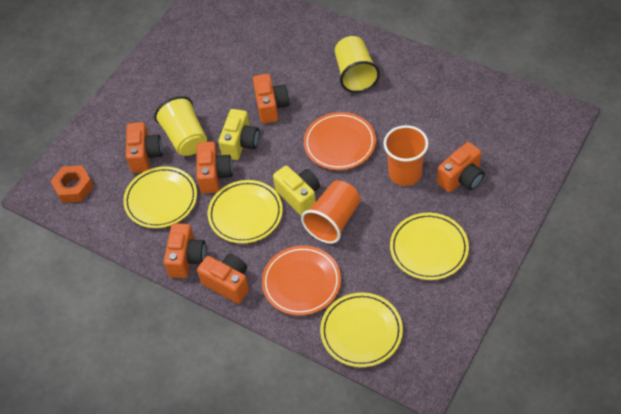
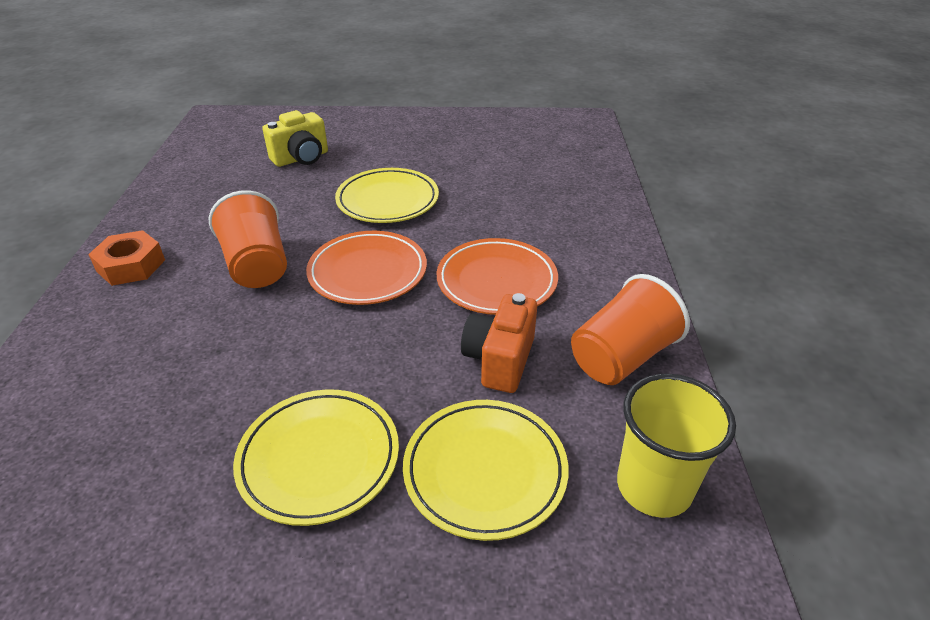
orange camera: 6 -> 1
yellow camera: 2 -> 1
yellow cup: 2 -> 1
yellow plate: 4 -> 3

